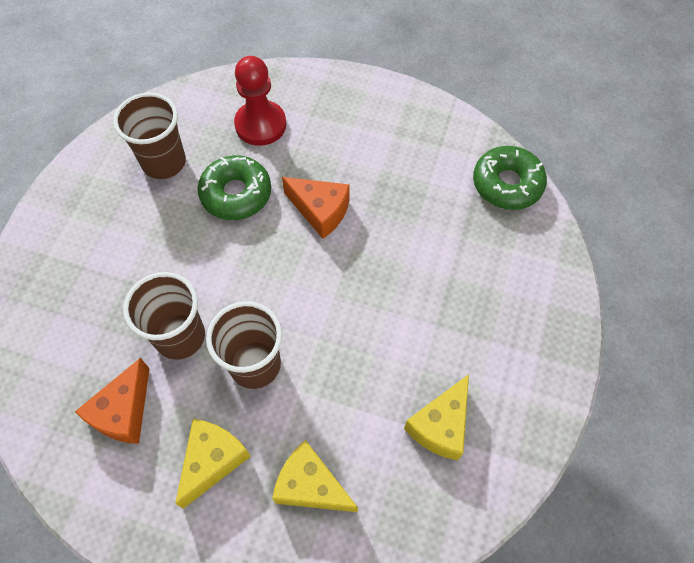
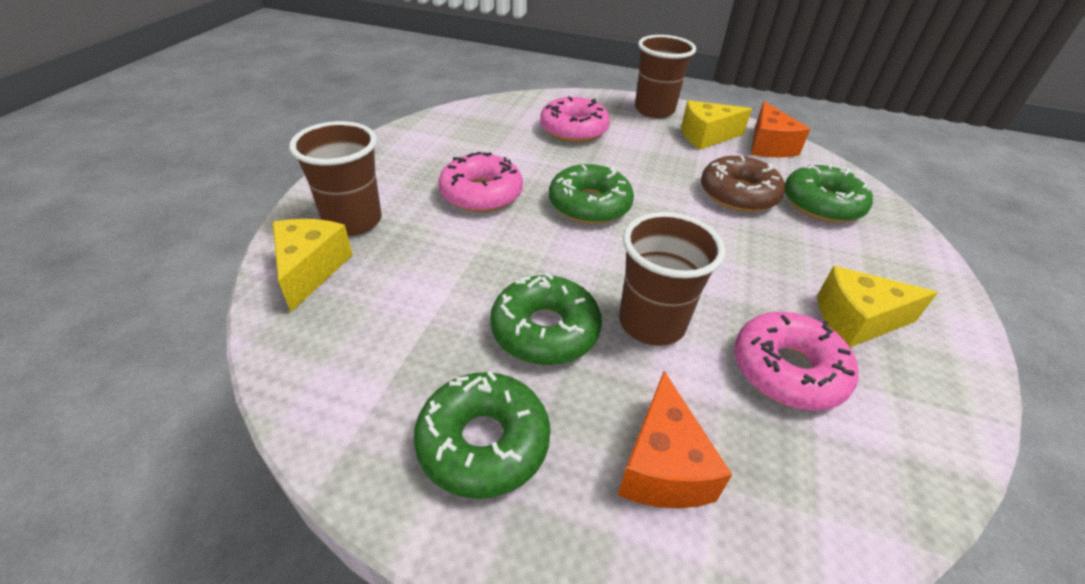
brown donut: 0 -> 1
green donut: 2 -> 4
pink donut: 0 -> 3
red pawn: 1 -> 0

